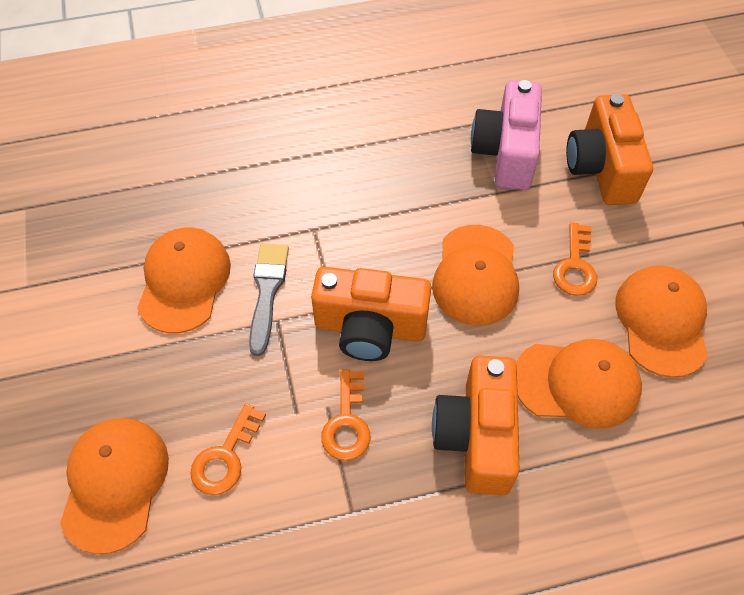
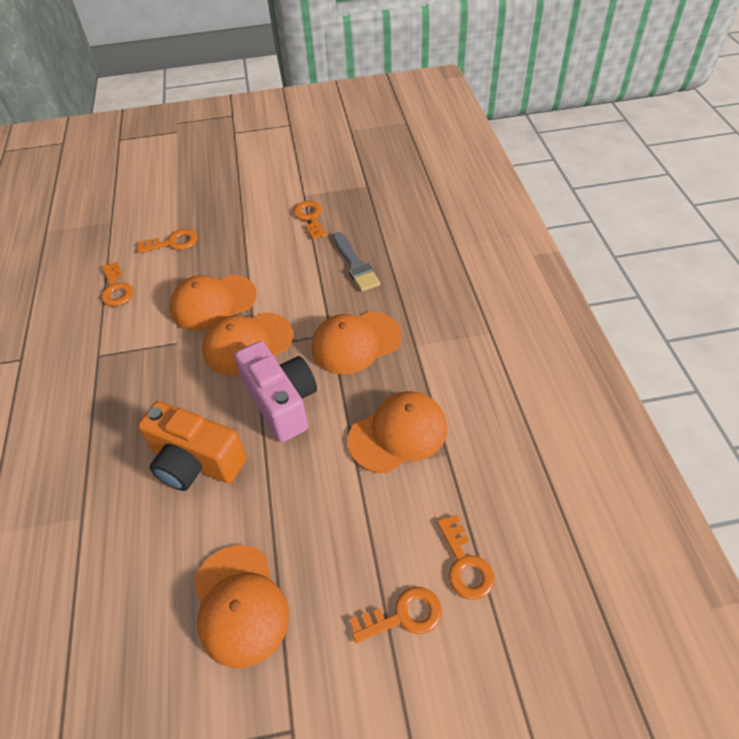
orange camera: 3 -> 1
orange key: 3 -> 5

